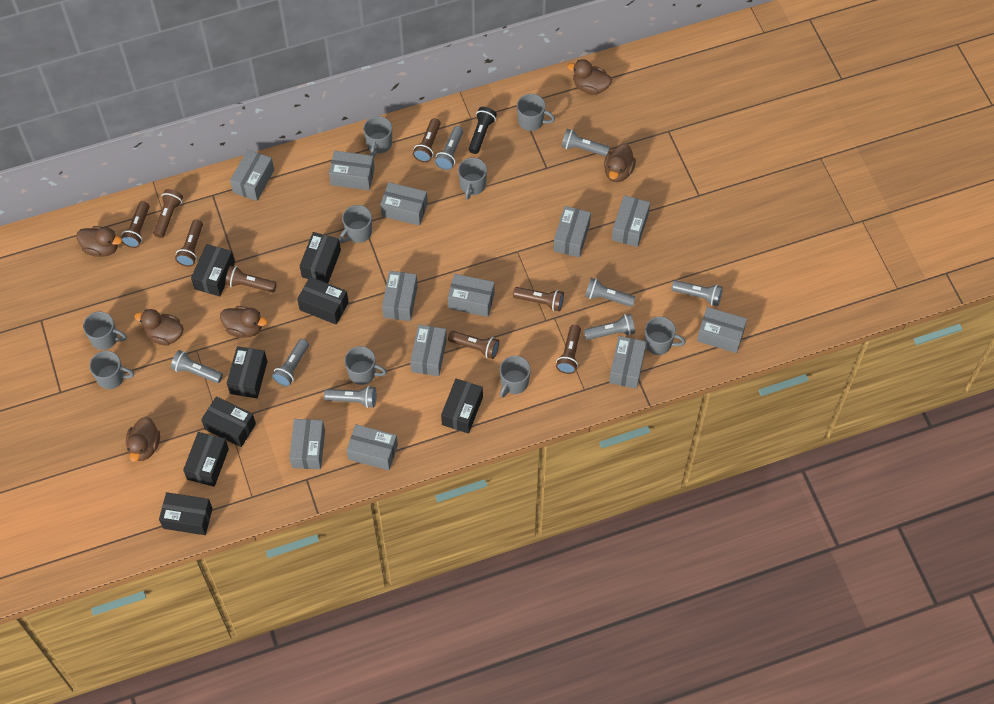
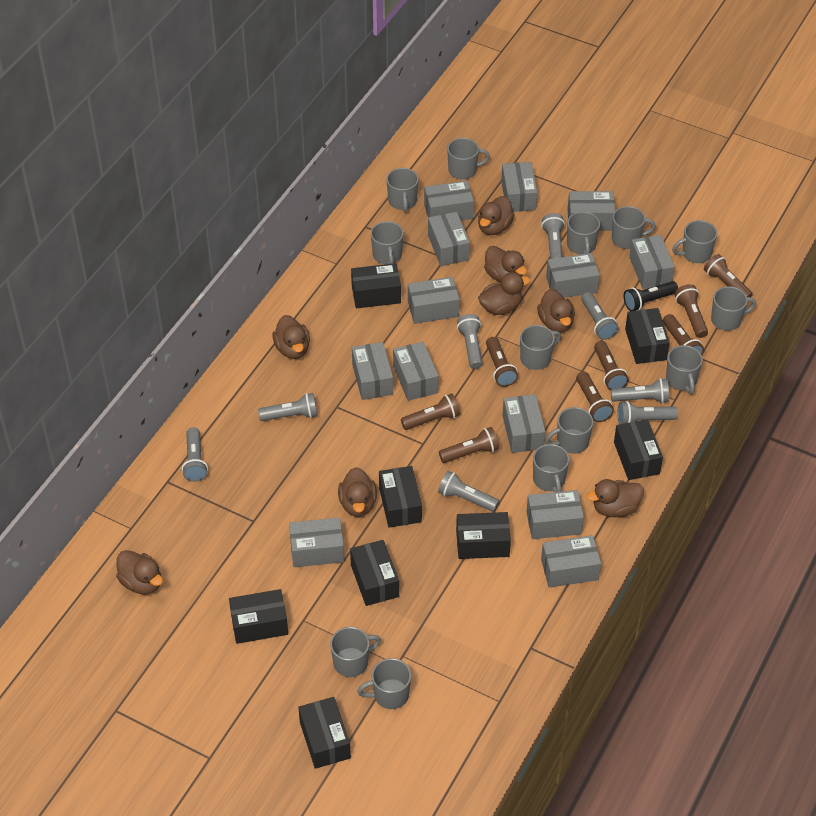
brown duck: 6 -> 8
grey box: 12 -> 13
grey mug: 9 -> 13

